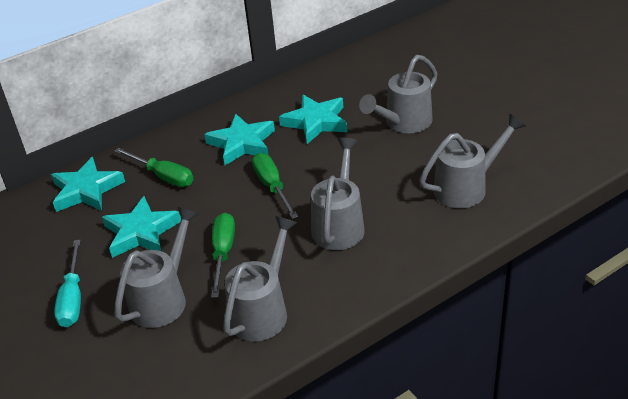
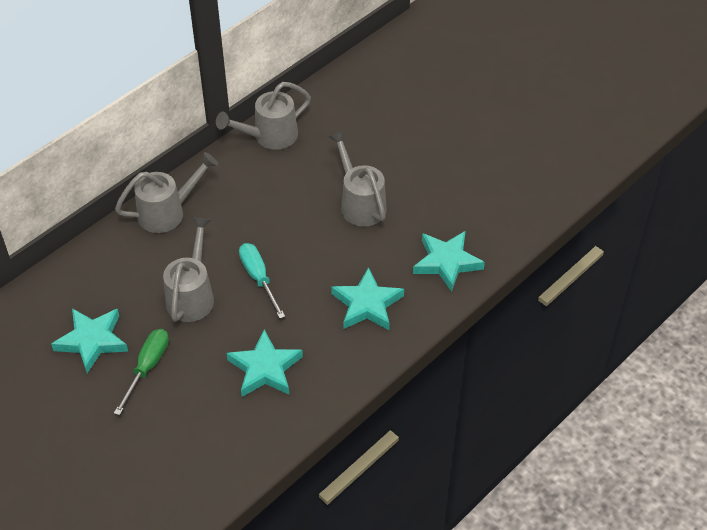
green screwdriver: 3 -> 1
grey watering can: 5 -> 4

